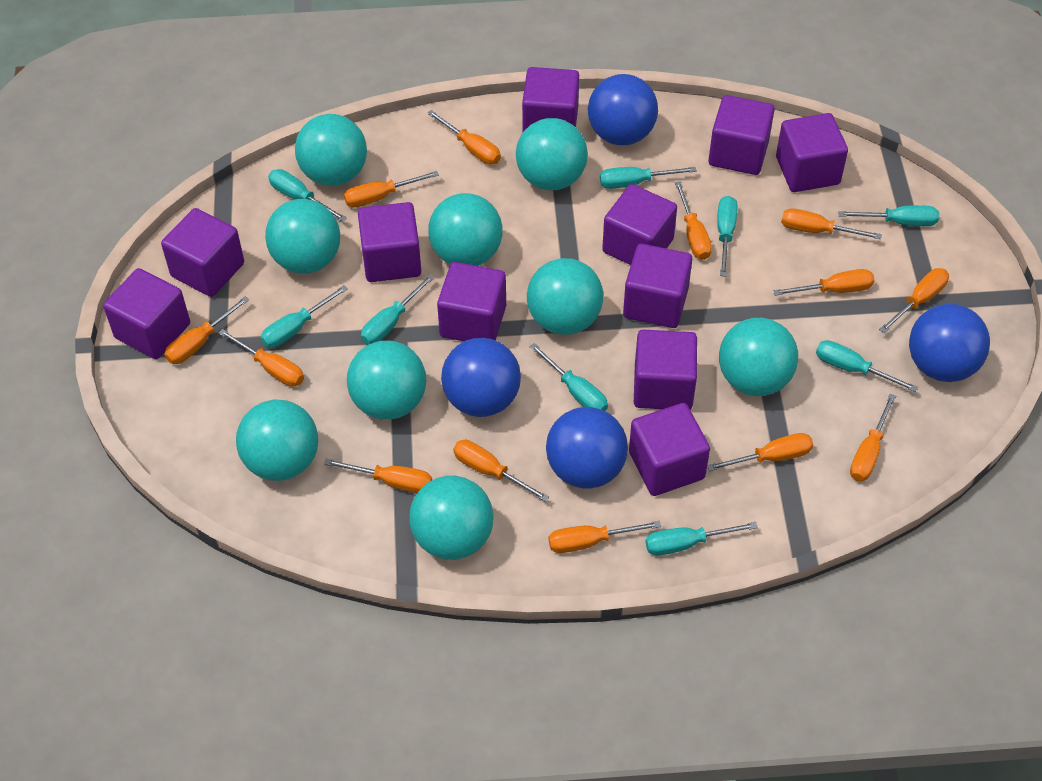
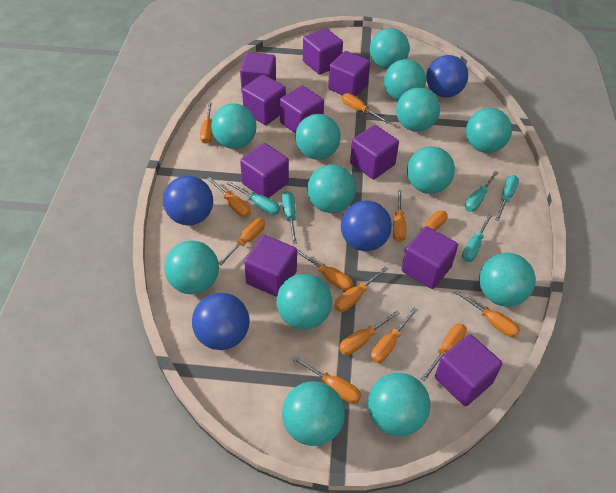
purple cube: 11 -> 10
turquoise ball: 9 -> 13
turquoise screwdriver: 9 -> 5

